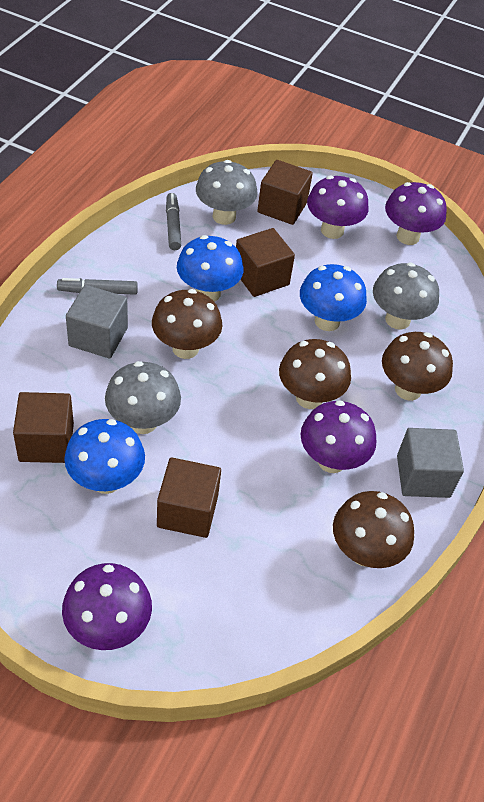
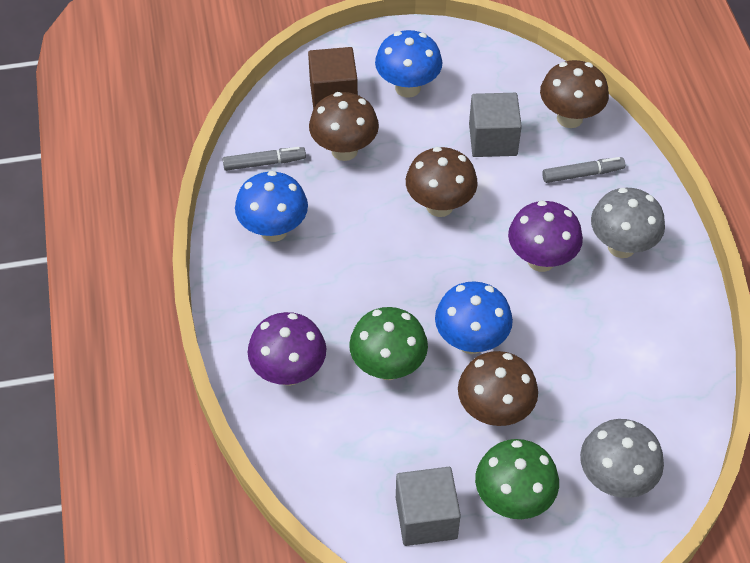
brown cube: 4 -> 1
green mushroom: 0 -> 2
grey mushroom: 3 -> 2
purple mushroom: 4 -> 2

